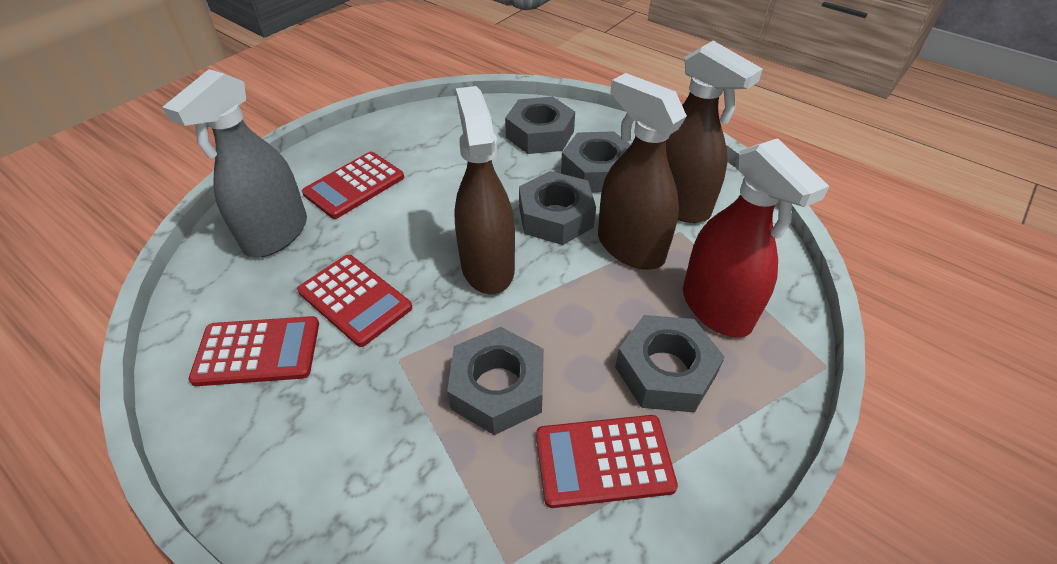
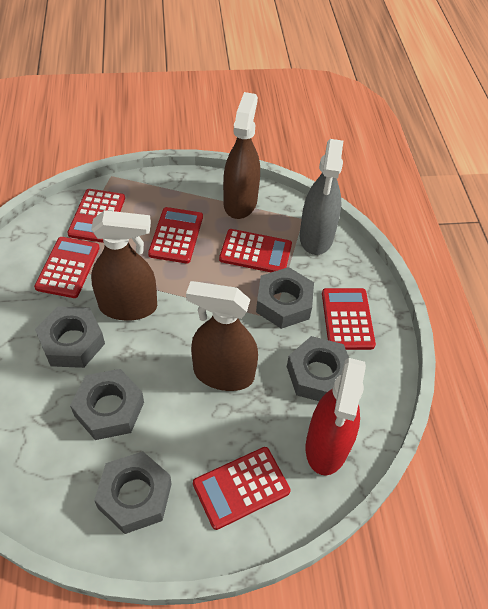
red calculator: 4 -> 6

